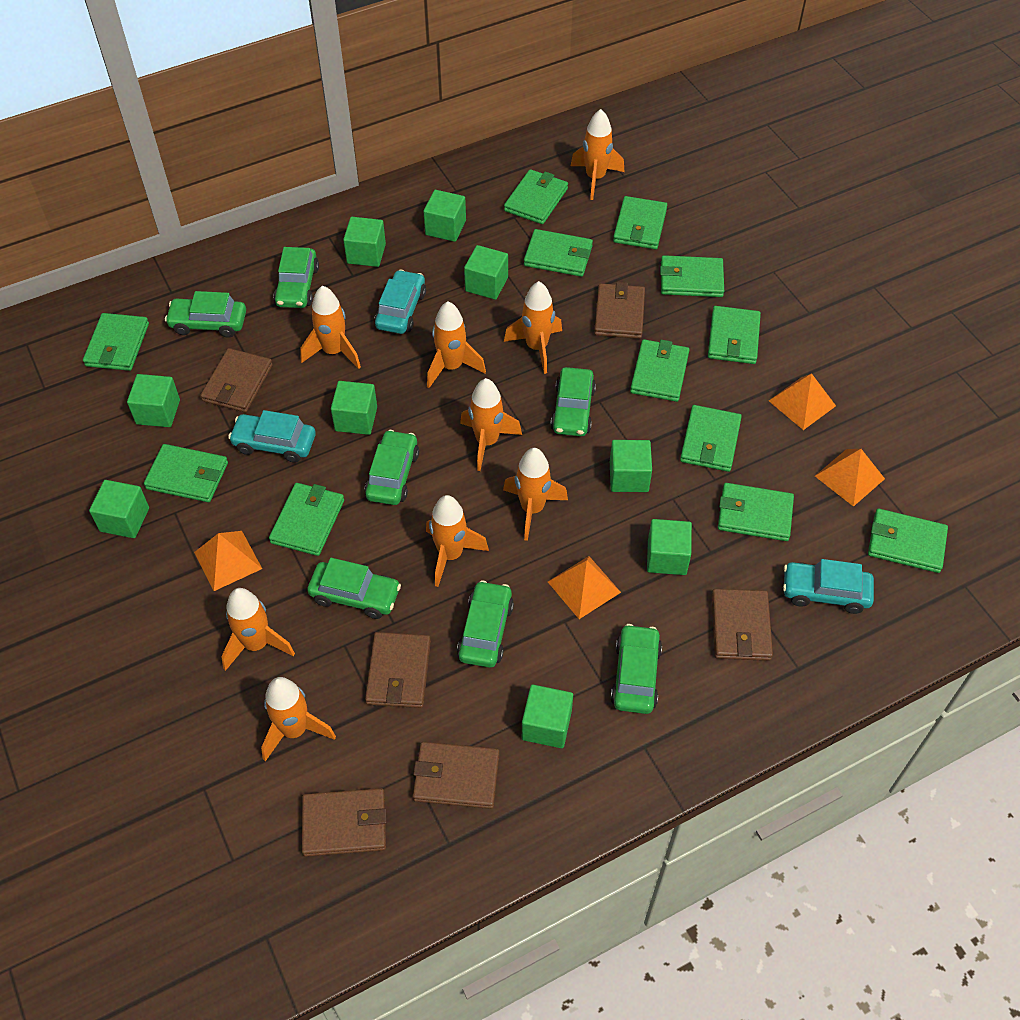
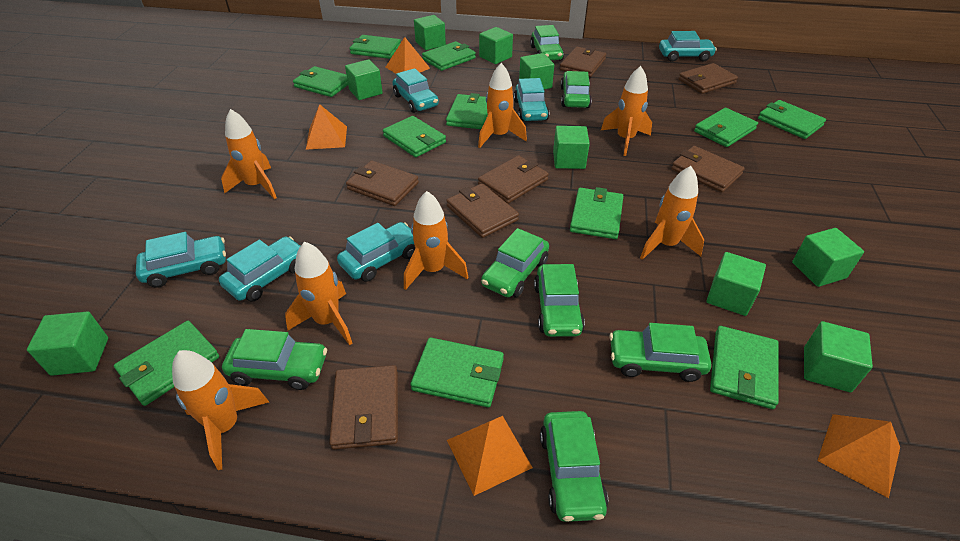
brown wallet: 6 -> 7
green wallet: 12 -> 11
orange rocket: 9 -> 7
turquoise car: 3 -> 6

